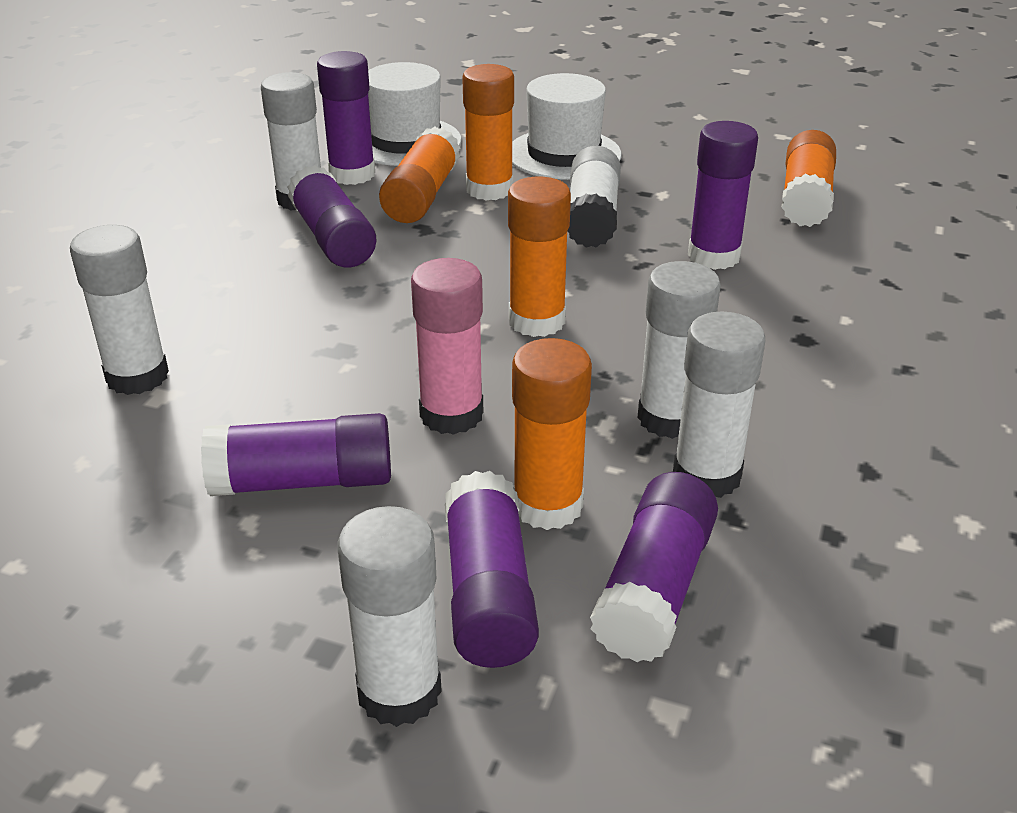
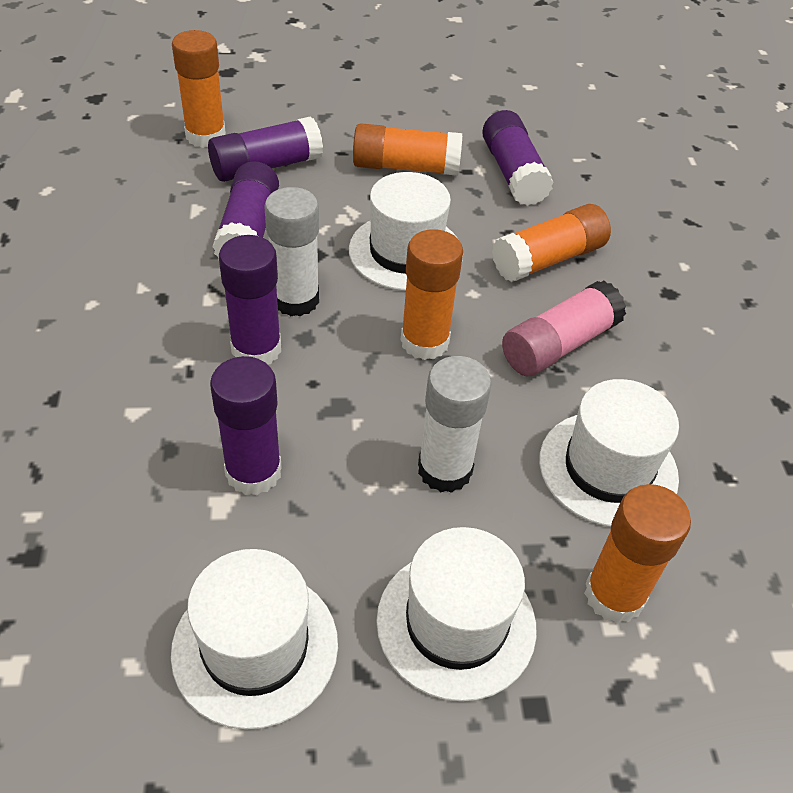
purple glue stick: 6 -> 5
white glue stick: 6 -> 2
white hat: 2 -> 4

